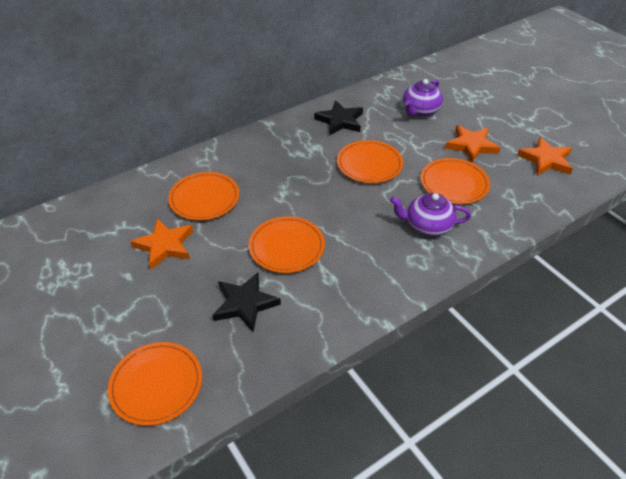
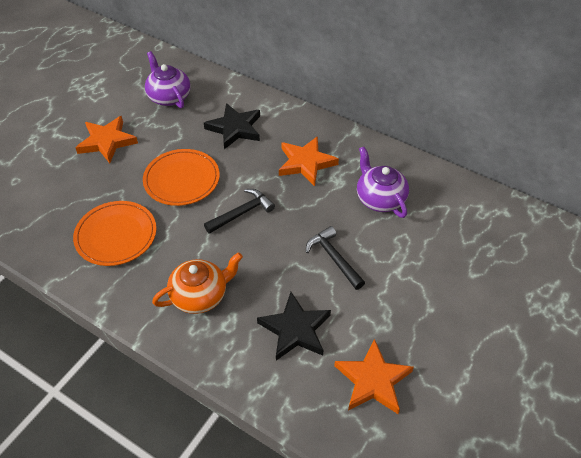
black hammer: 0 -> 2
orange plate: 5 -> 2
orange teapot: 0 -> 1

